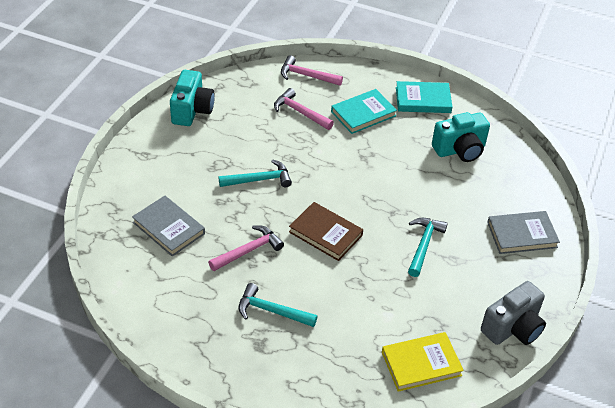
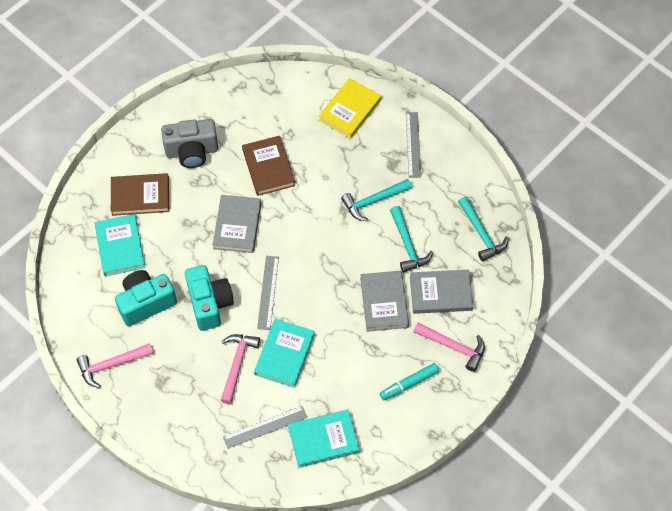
brown book: 1 -> 2
grey book: 2 -> 3
grey ruler: 0 -> 3
turquoise book: 2 -> 3
turquoise marker: 0 -> 1

